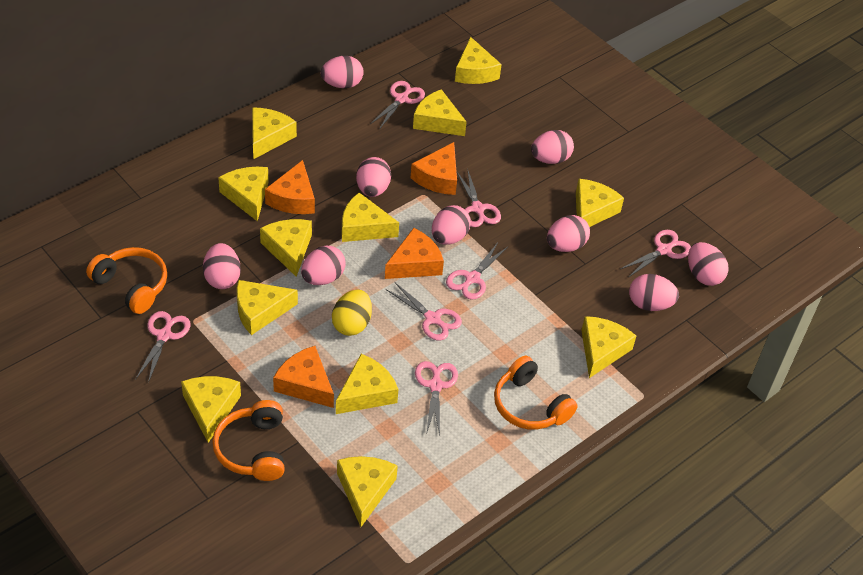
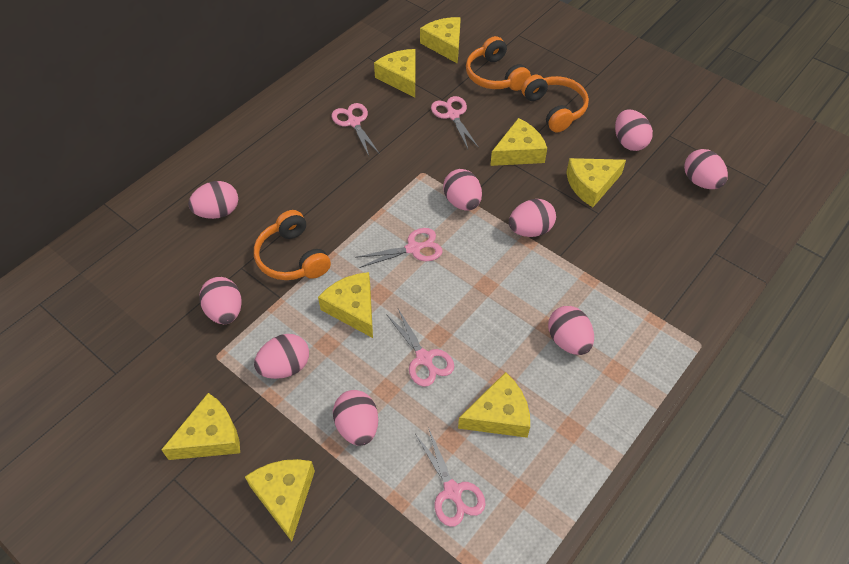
orange cheese: 4 -> 0
pink scissors: 7 -> 5
yellow cheese: 12 -> 8
yellow egg: 1 -> 0

